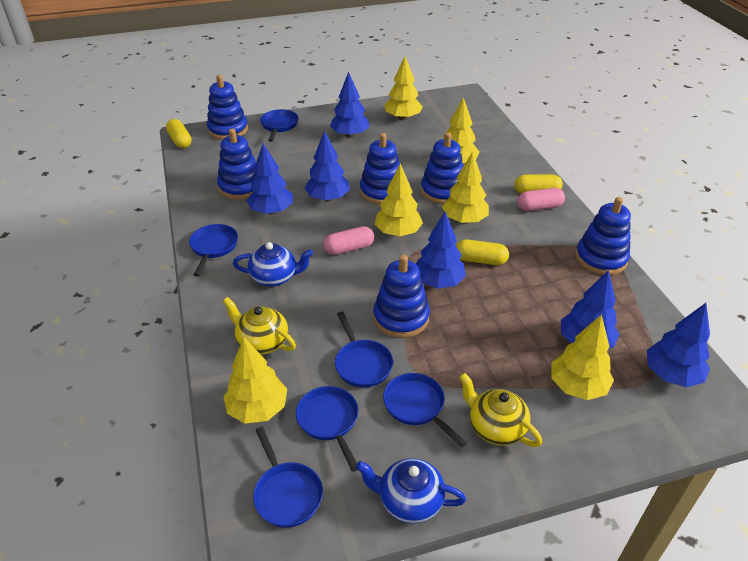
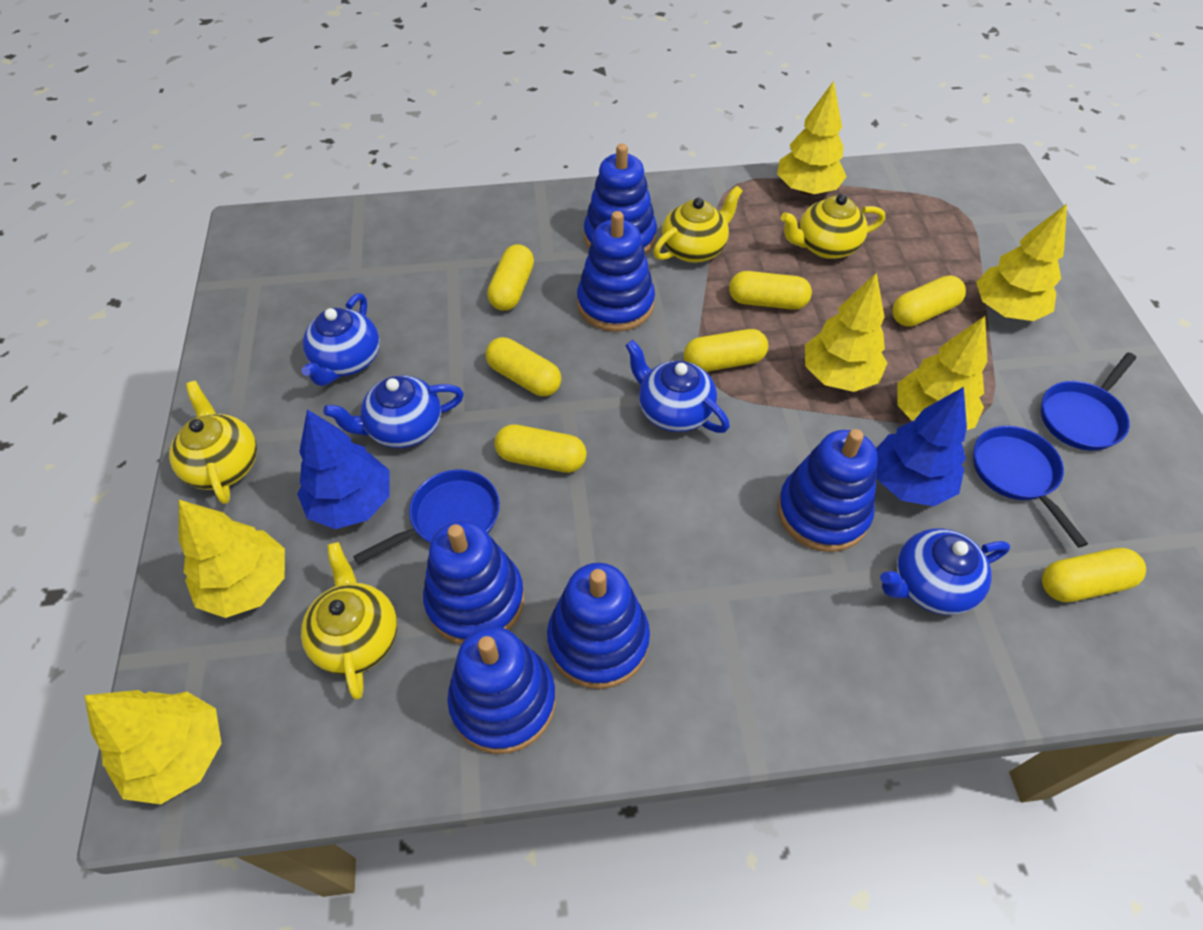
blue pan: 6 -> 3
blue teapot: 2 -> 4
blue tree: 6 -> 2
pink capsule: 2 -> 0
yellow capsule: 3 -> 7
yellow teapot: 2 -> 4

